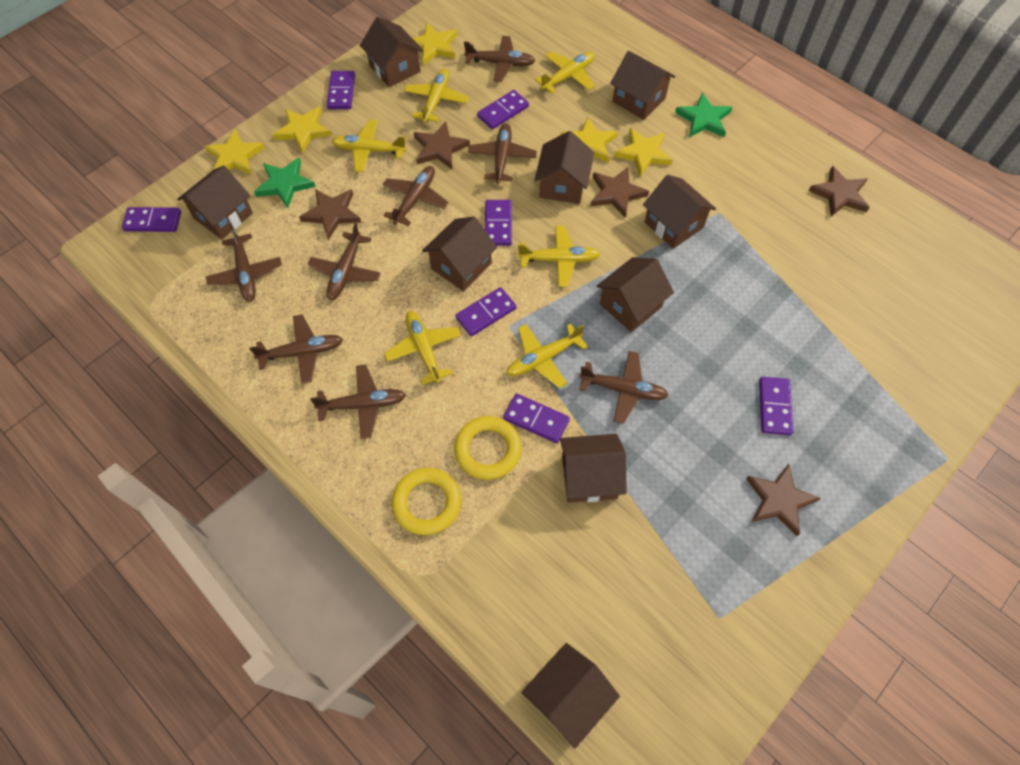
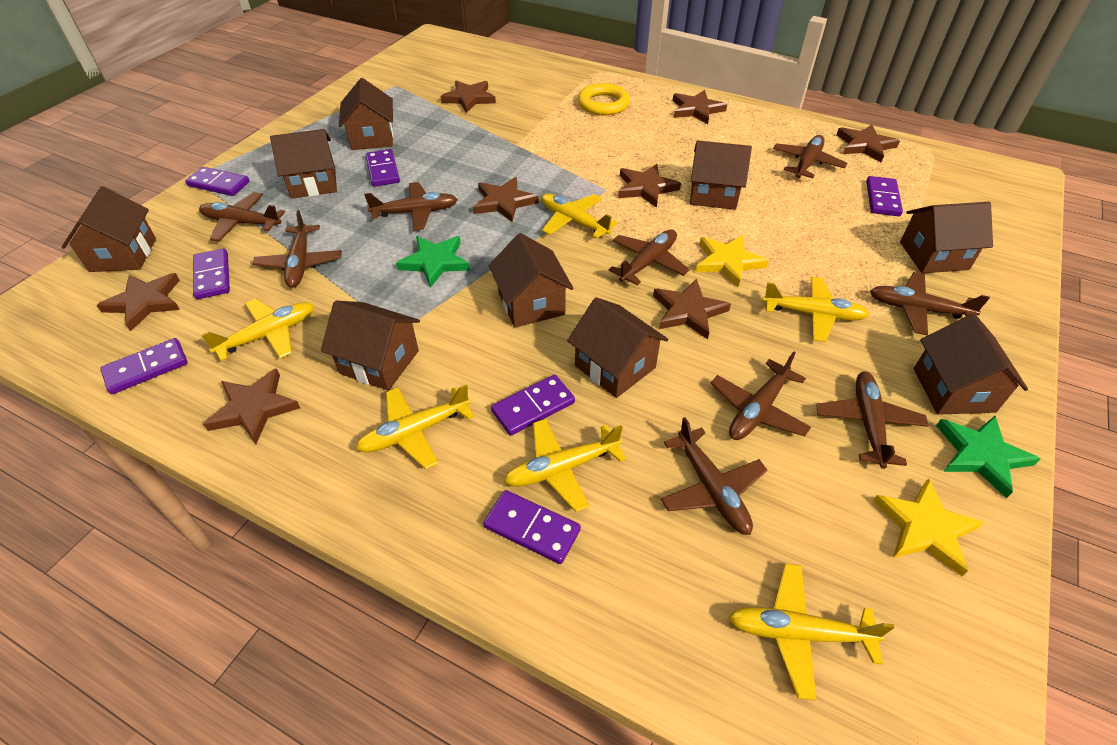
brown plane: 8 -> 9
brown star: 5 -> 8
yellow ring: 2 -> 1
yellow star: 5 -> 2

